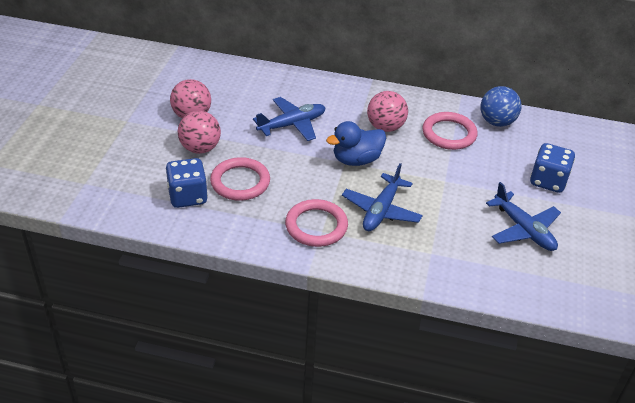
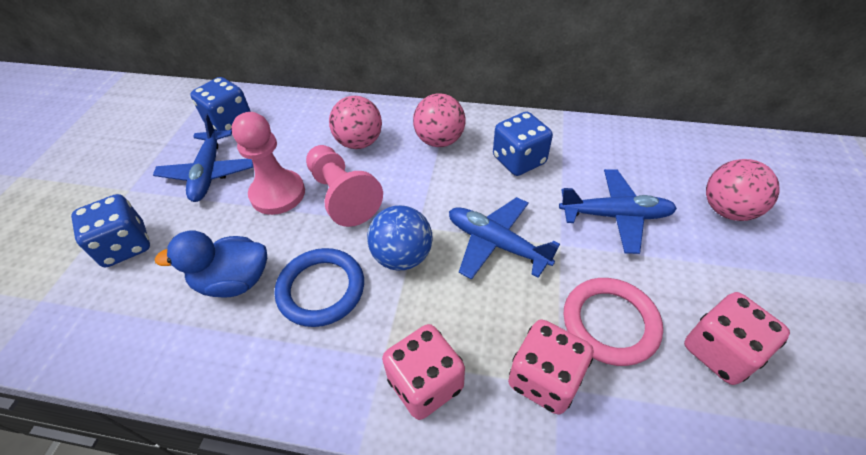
blue dice: 2 -> 3
blue ring: 0 -> 1
pink dice: 0 -> 3
pink pawn: 0 -> 2
pink ring: 3 -> 1

